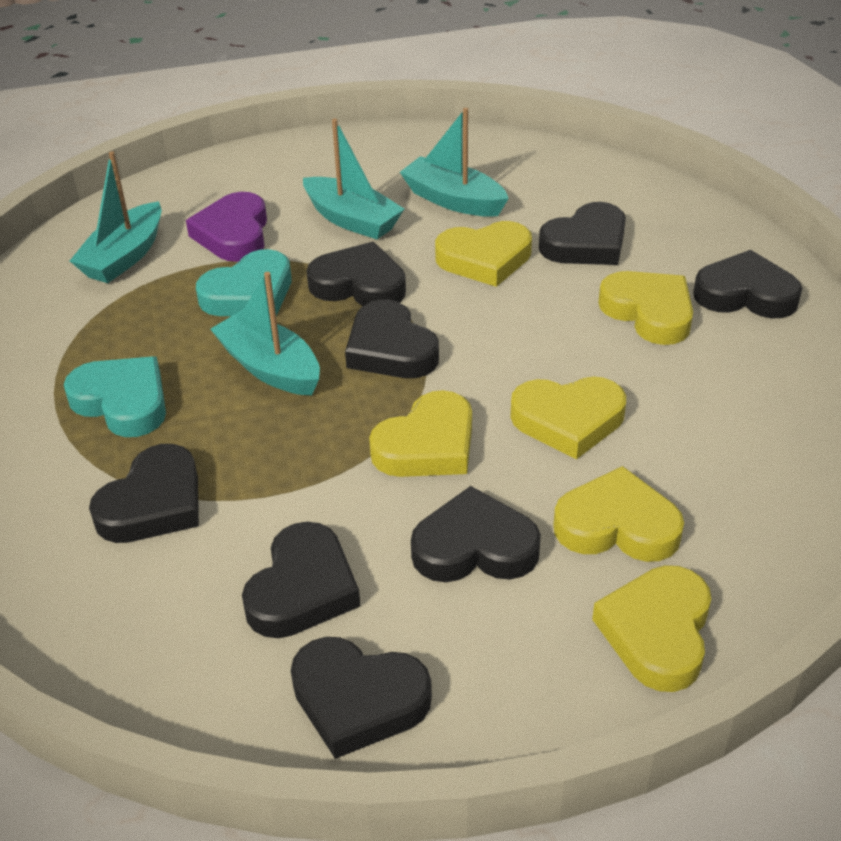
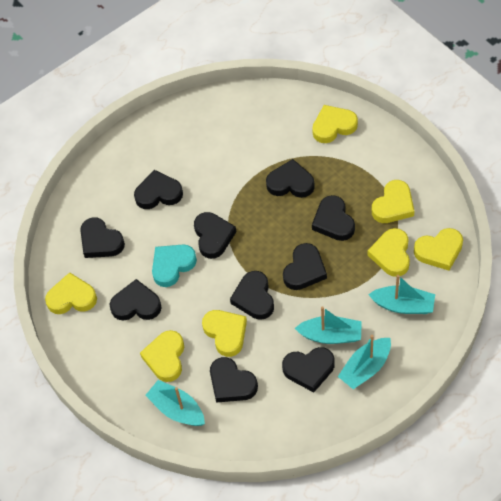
black heart: 8 -> 10
purple heart: 1 -> 0
turquoise heart: 2 -> 1
yellow heart: 6 -> 7

